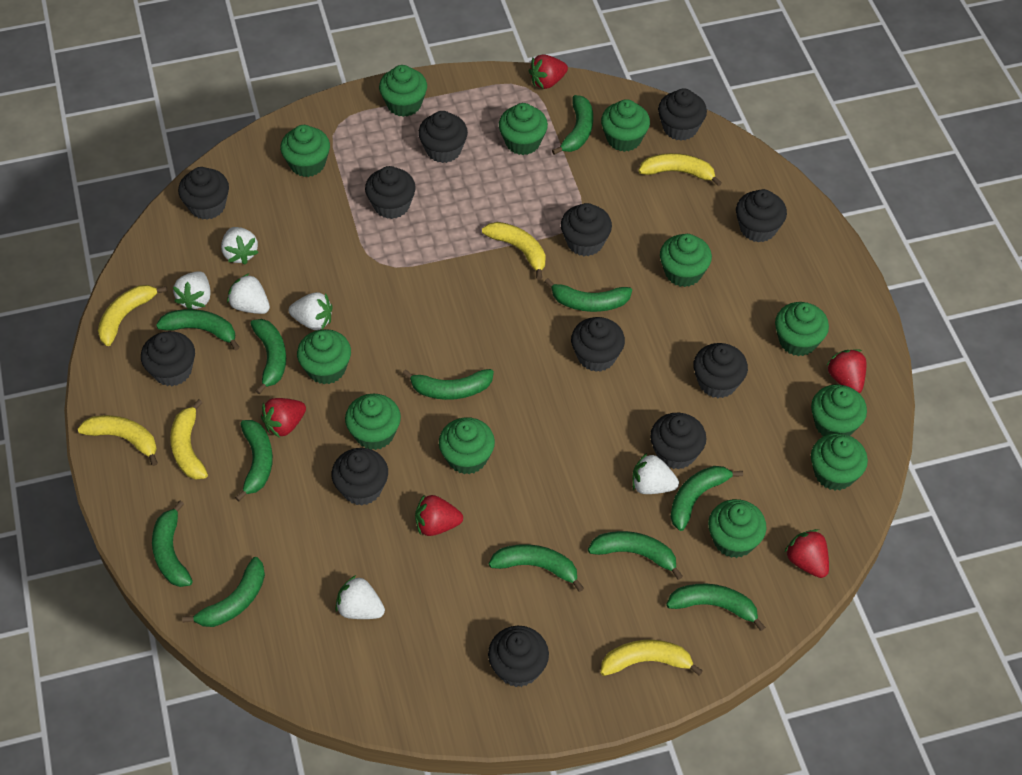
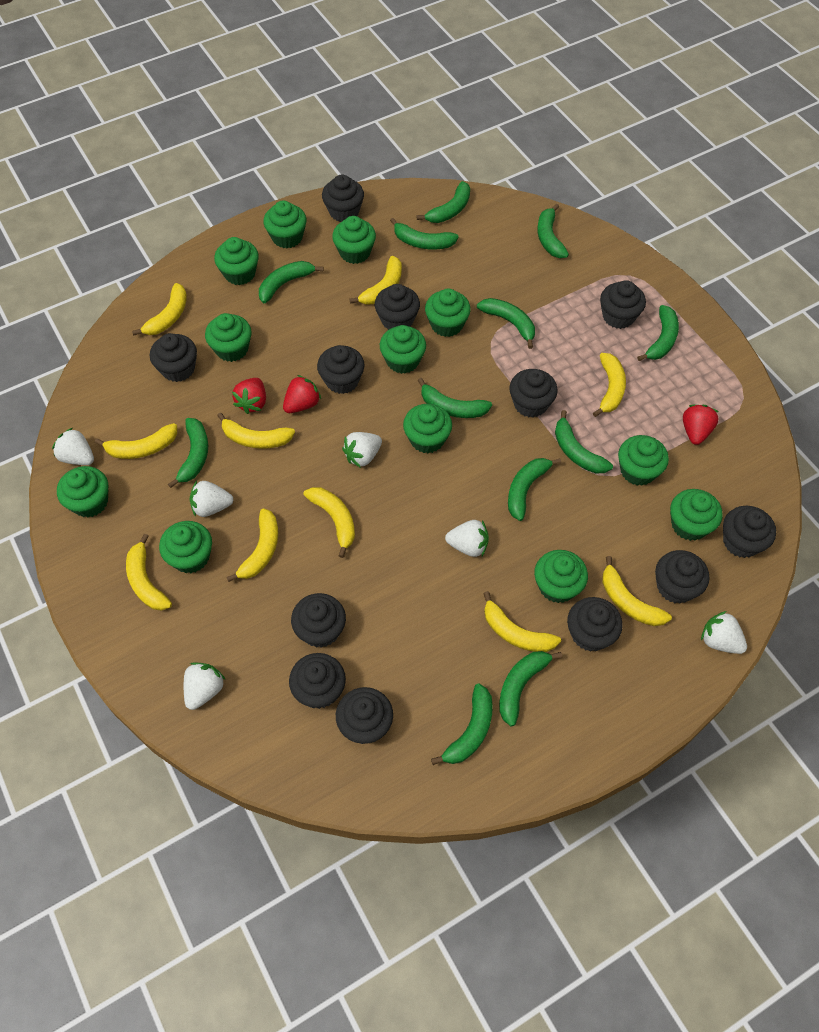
red strawberry: 5 -> 3
yellow banana: 6 -> 10

